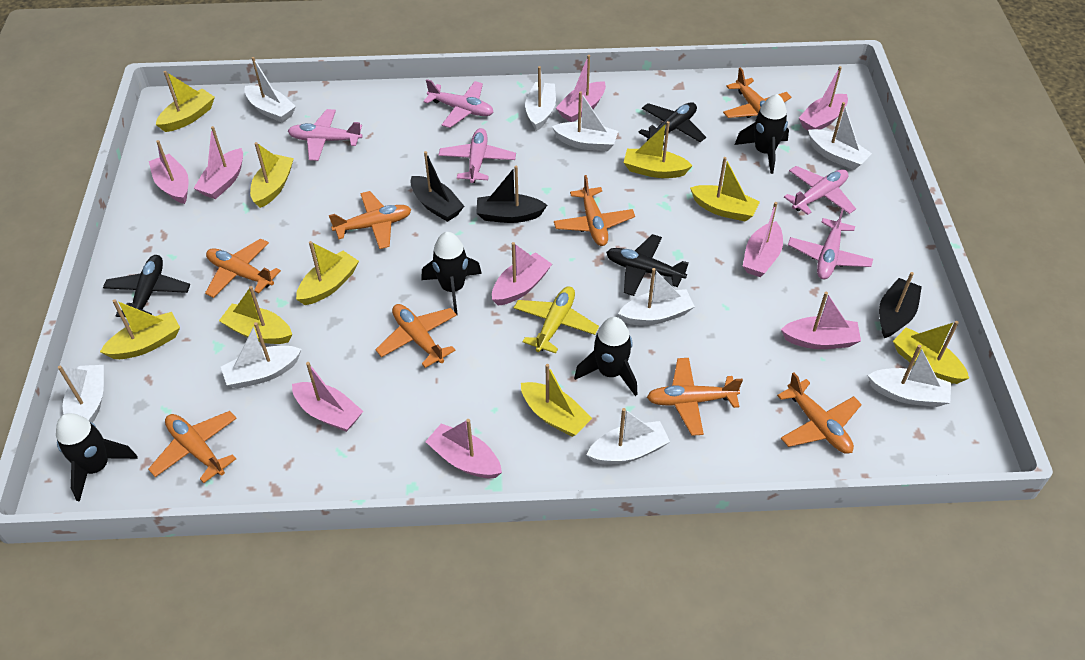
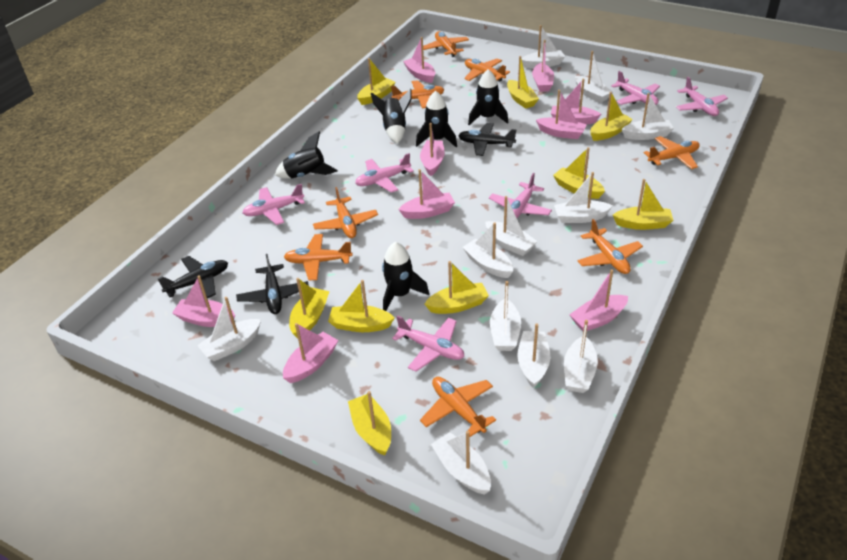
black boat: 3 -> 0
black rocket: 4 -> 5
pink plane: 5 -> 6
white boat: 9 -> 11
yellow plane: 1 -> 0

